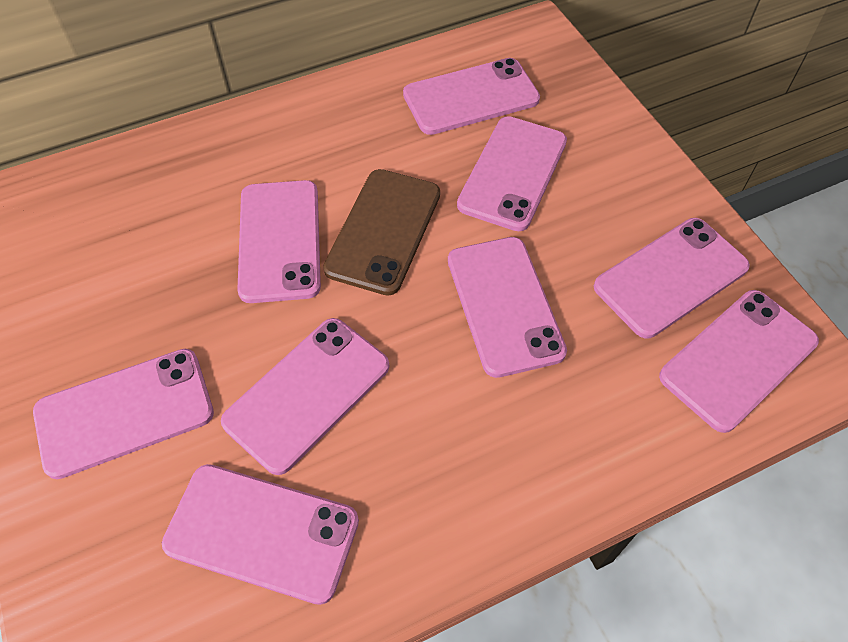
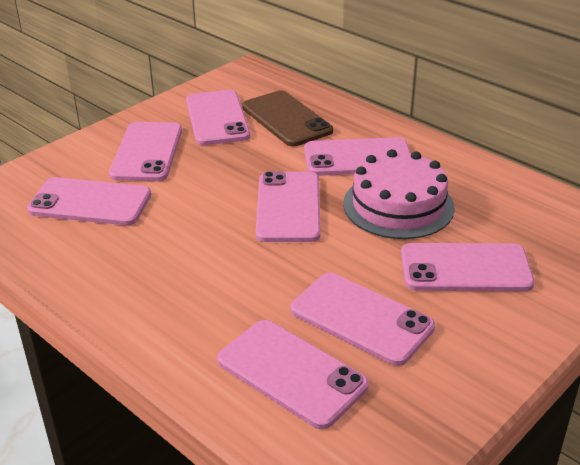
pink cake: 0 -> 1
pink phone: 9 -> 8

